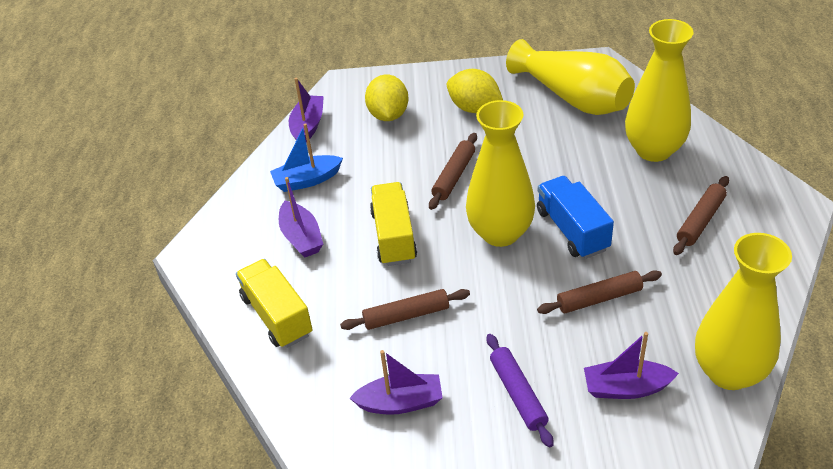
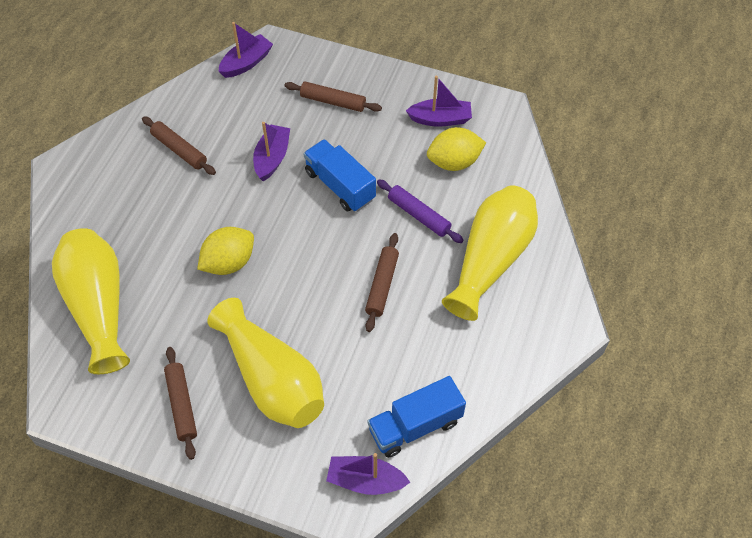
blue boat: 1 -> 0
blue truck: 1 -> 2
yellow truck: 2 -> 0
yellow vase: 4 -> 3

